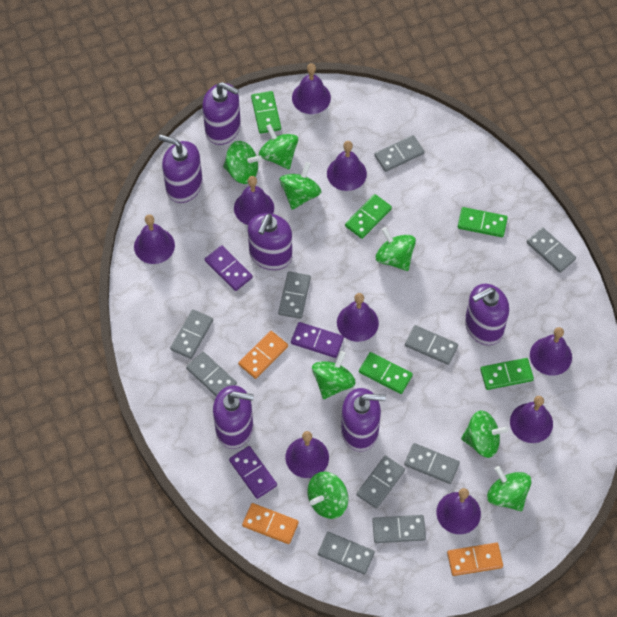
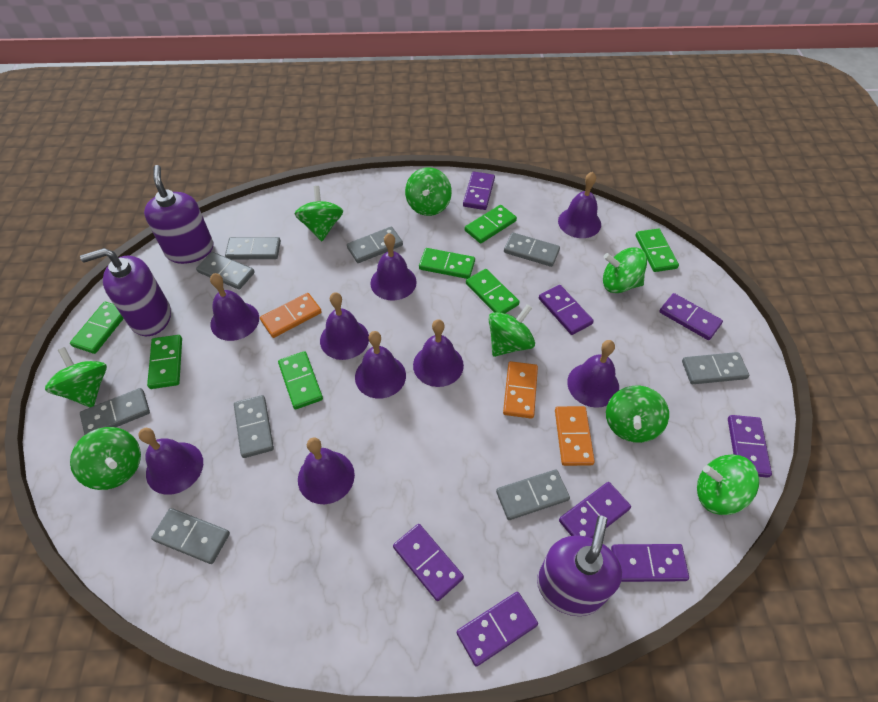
green domino: 5 -> 7
grey domino: 10 -> 9
purple domino: 3 -> 8
purple soap dispenser: 6 -> 3

